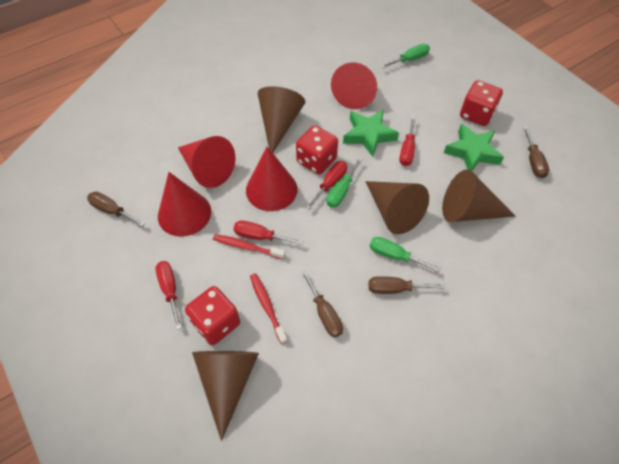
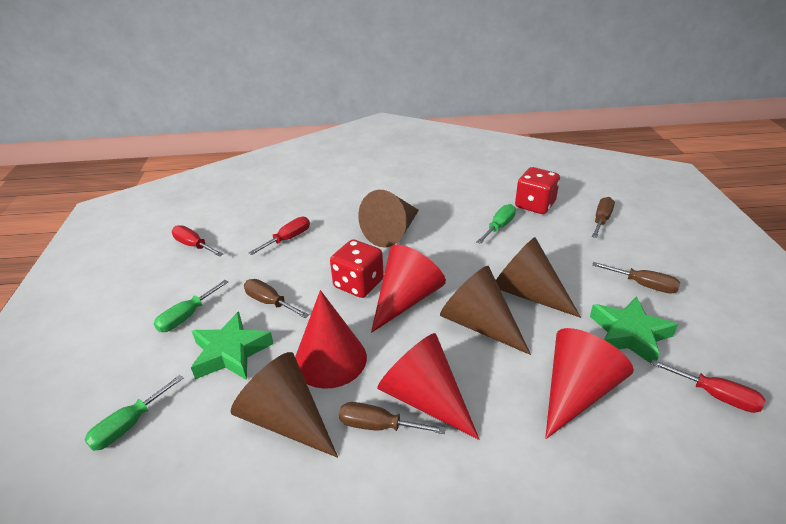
red dice: 3 -> 2
red screwdriver: 4 -> 3
red toothbrush: 2 -> 0

